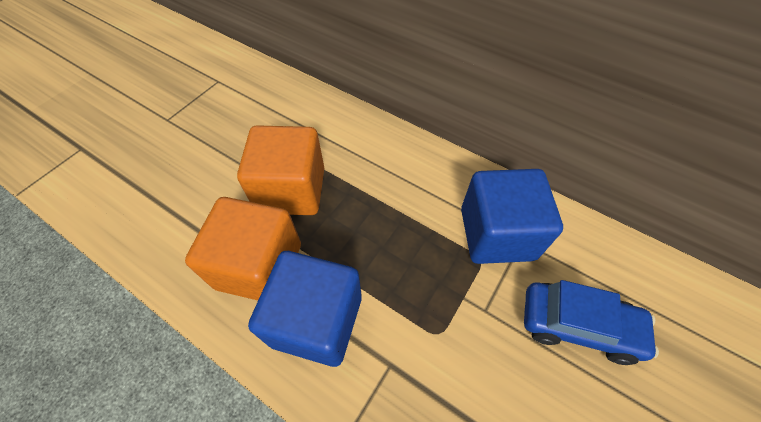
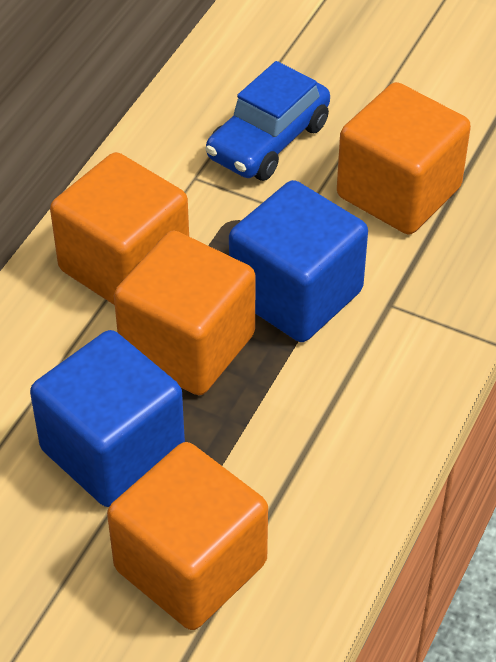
orange cube: 2 -> 4

